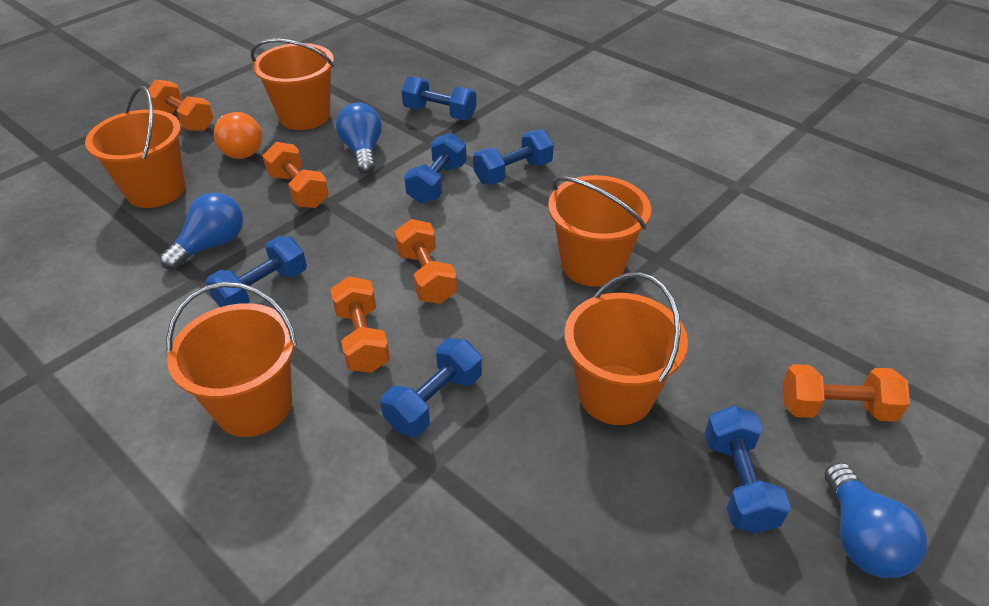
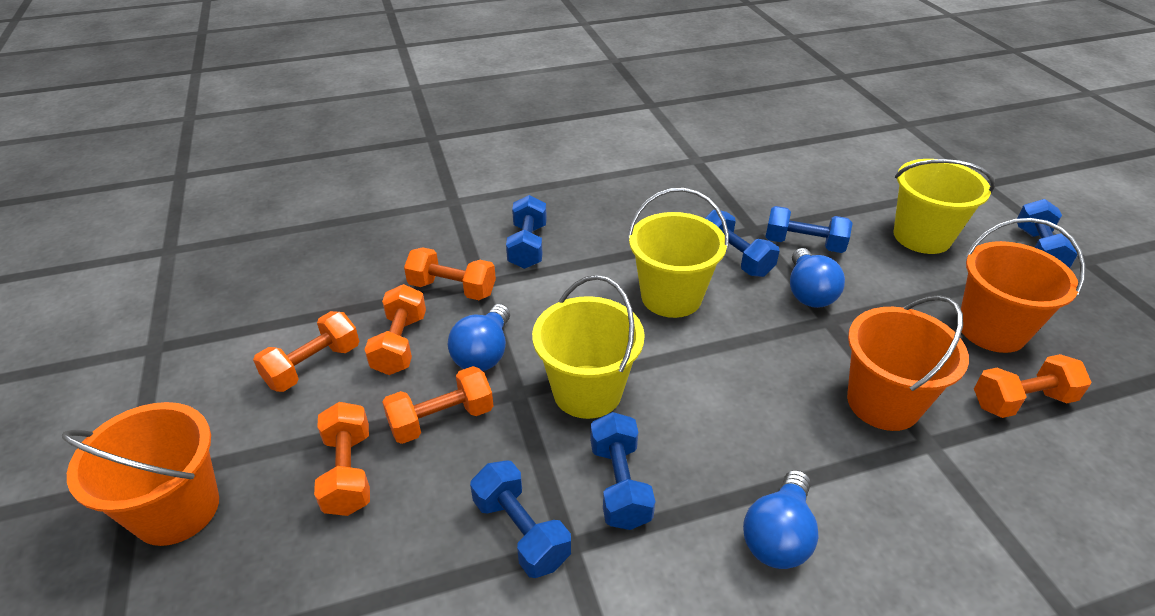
orange bucket: 5 -> 3
orange dumbbell: 5 -> 6
orange light bulb: 1 -> 0
yellow bucket: 0 -> 3

